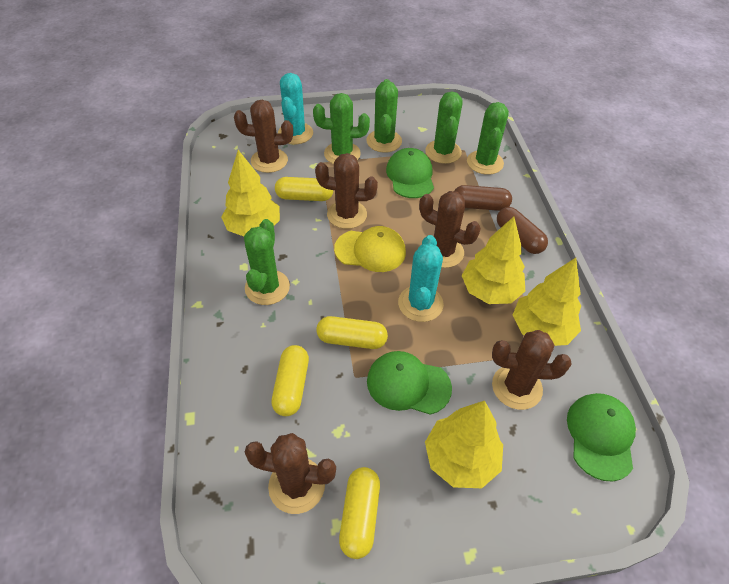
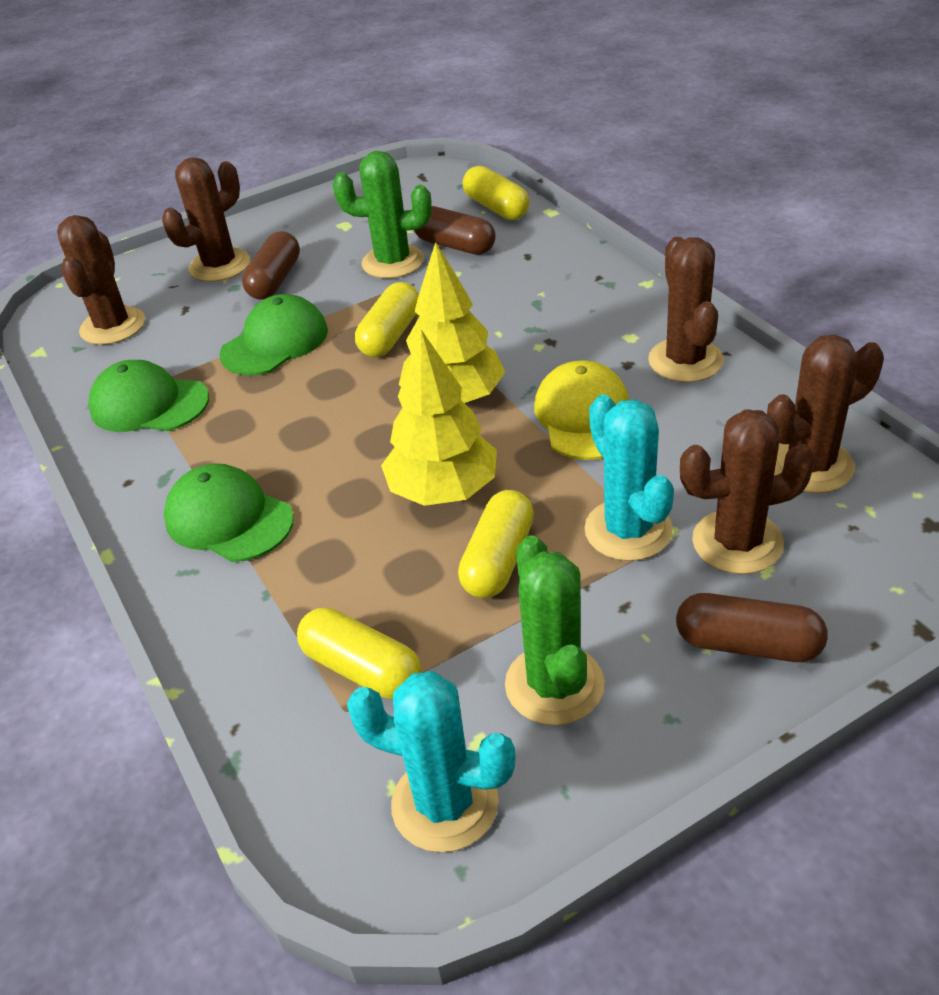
brown capsule: 2 -> 3
green cactus: 5 -> 2
yellow tree: 4 -> 2

